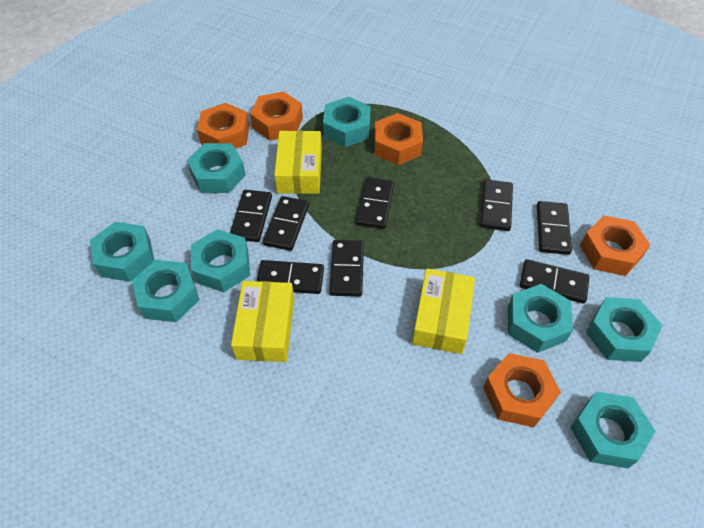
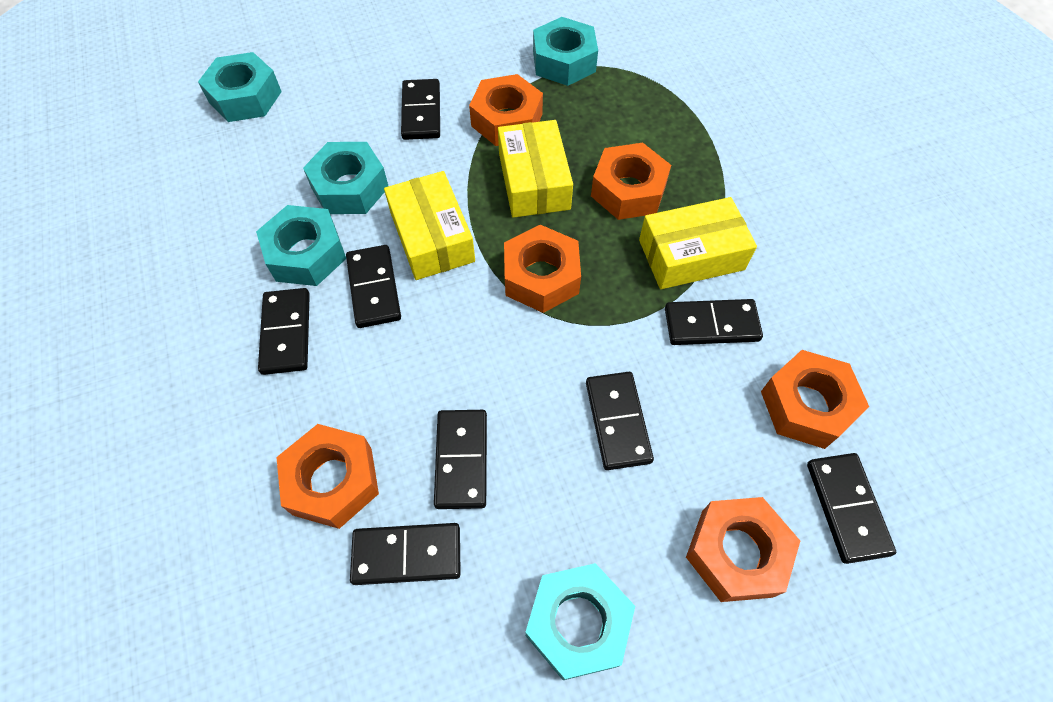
orange nut: 5 -> 6
turquoise nut: 8 -> 5

